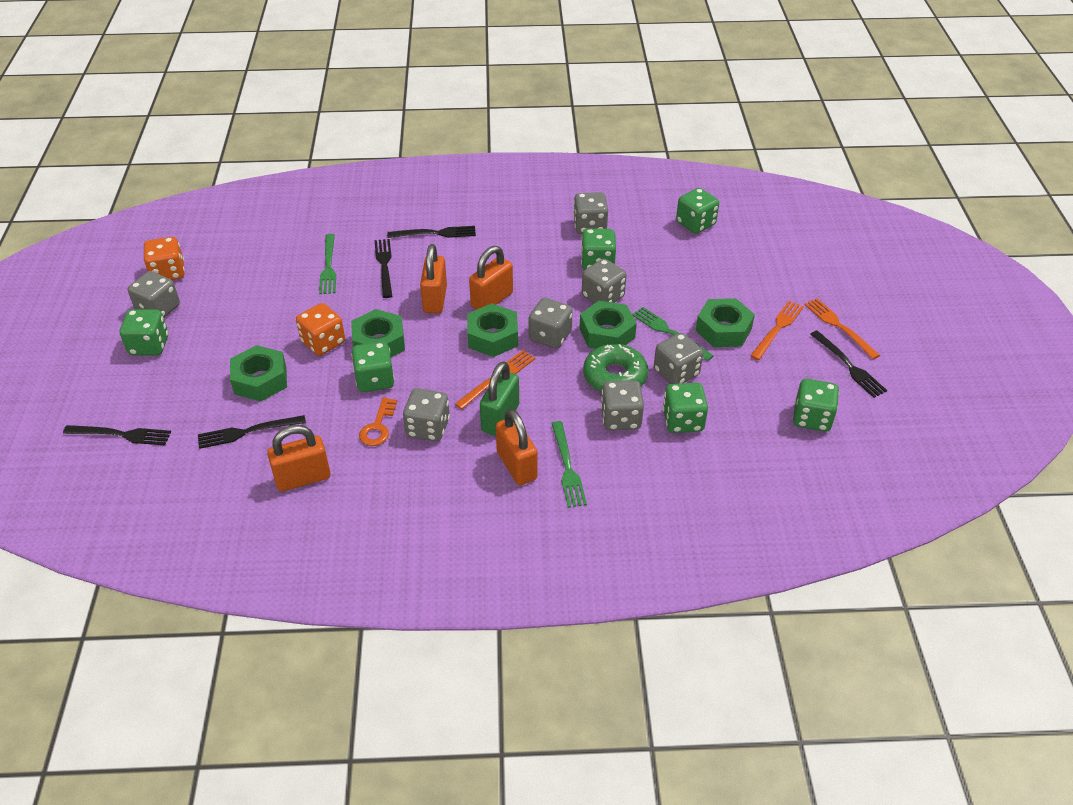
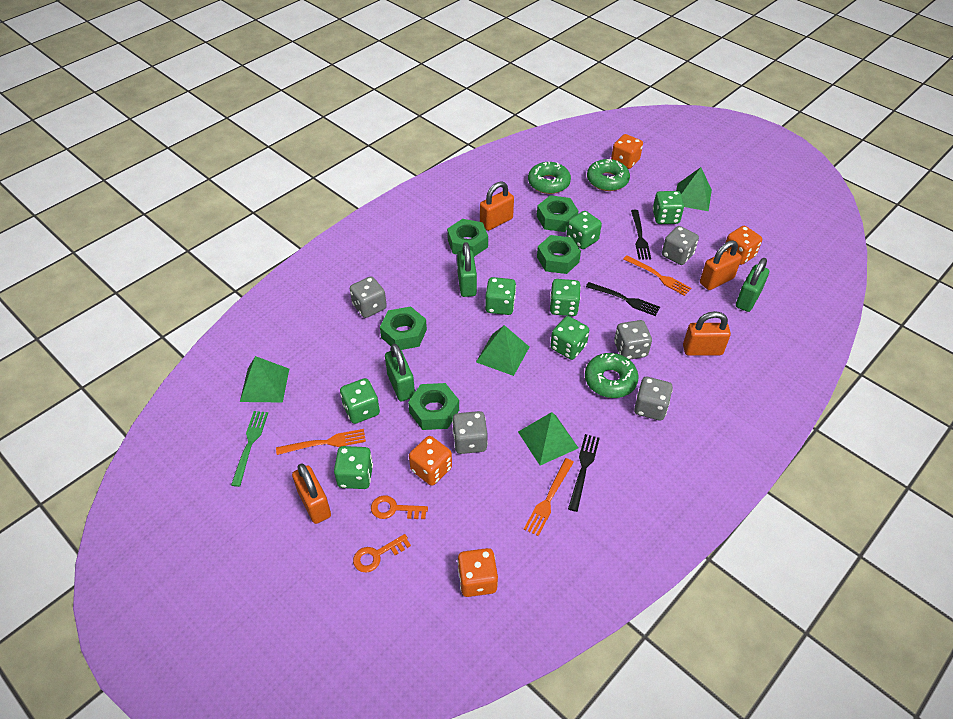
black fork: 5 -> 3
green dice: 6 -> 7
green donut: 1 -> 3
green fork: 3 -> 1
green padlock: 1 -> 3
green pyramid: 0 -> 4
grey dice: 7 -> 5
orange dice: 2 -> 4
orange key: 1 -> 2

